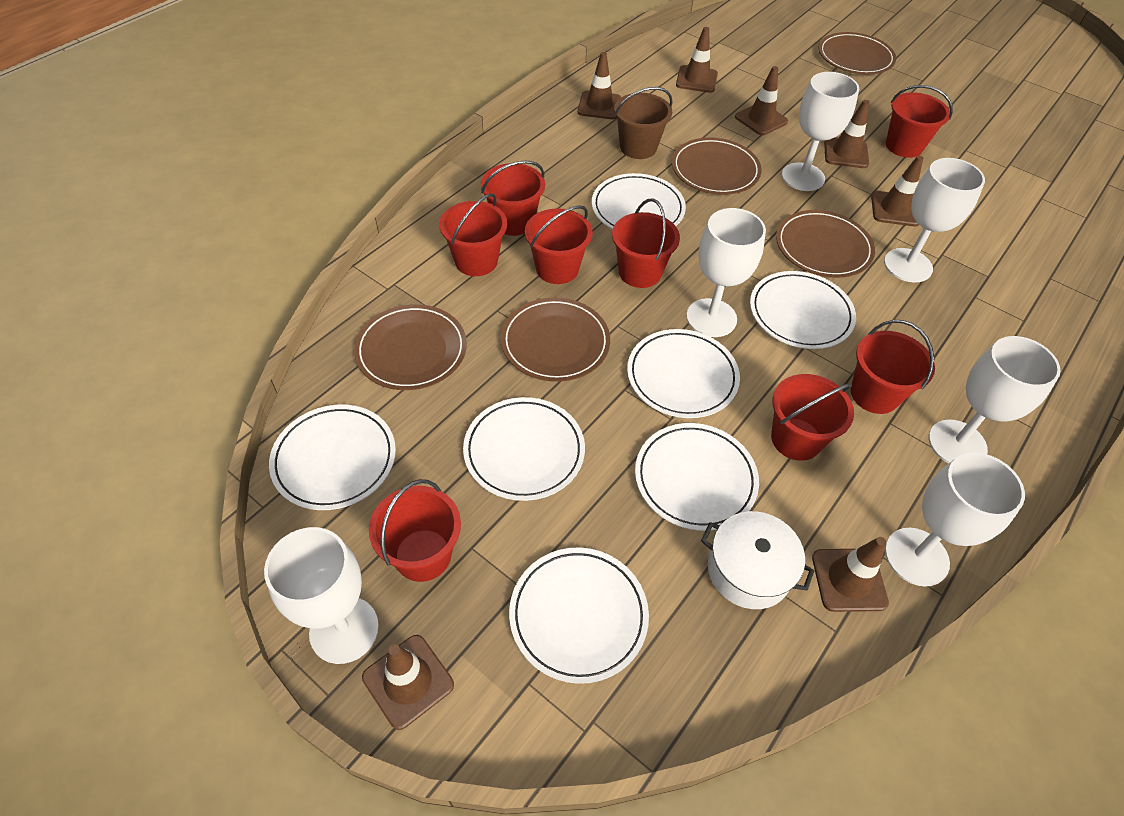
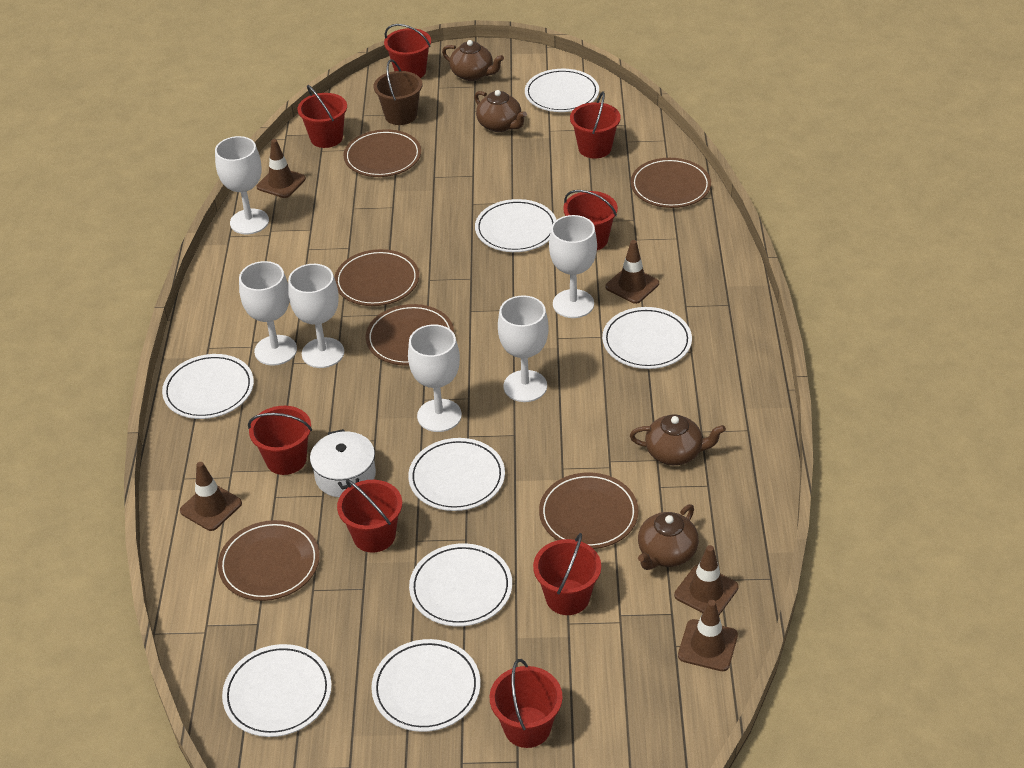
brown plate: 5 -> 6
brown teapot: 0 -> 4
brown traffic cone: 7 -> 5
white plate: 7 -> 8

